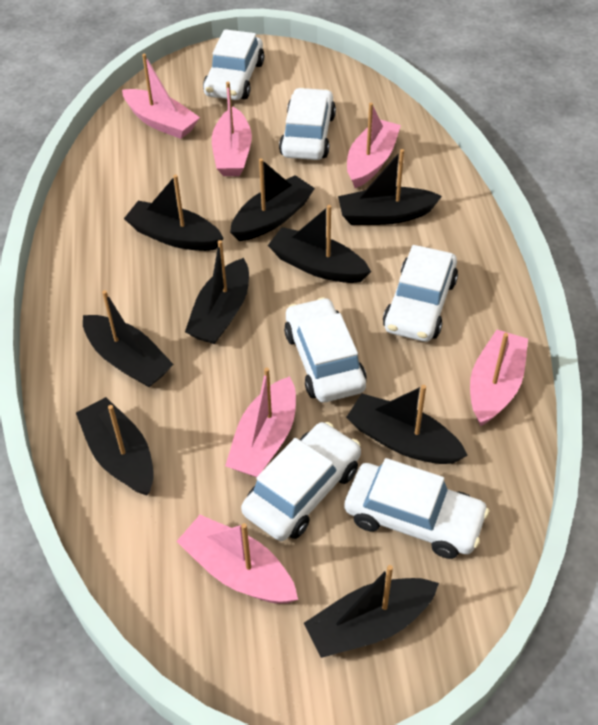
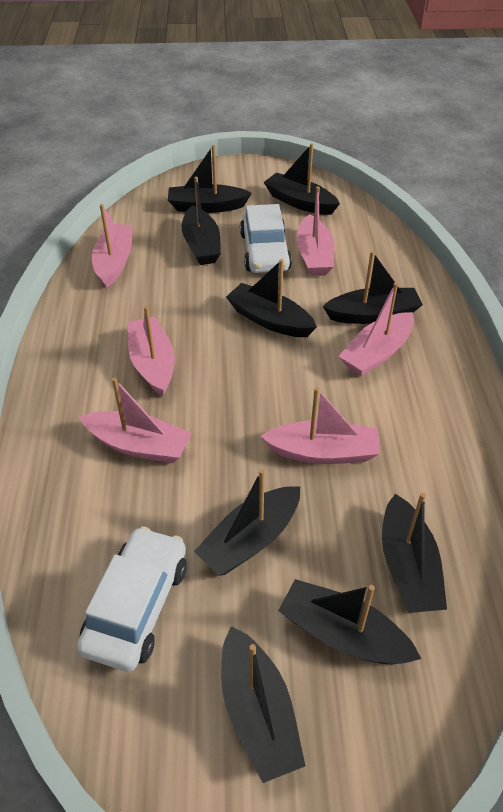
white car: 6 -> 2

